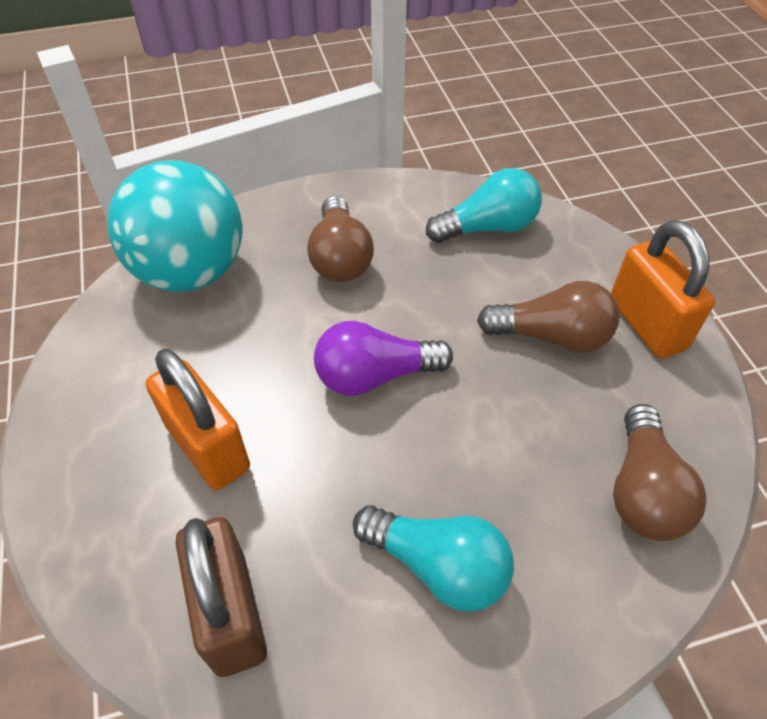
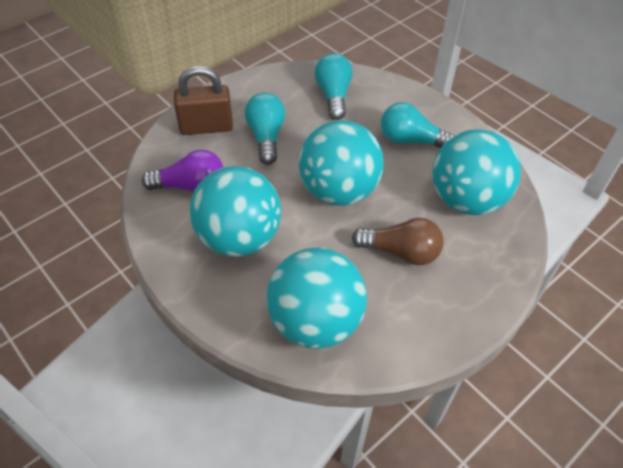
brown light bulb: 3 -> 1
orange padlock: 2 -> 0
turquoise ball: 1 -> 4
turquoise light bulb: 2 -> 3

